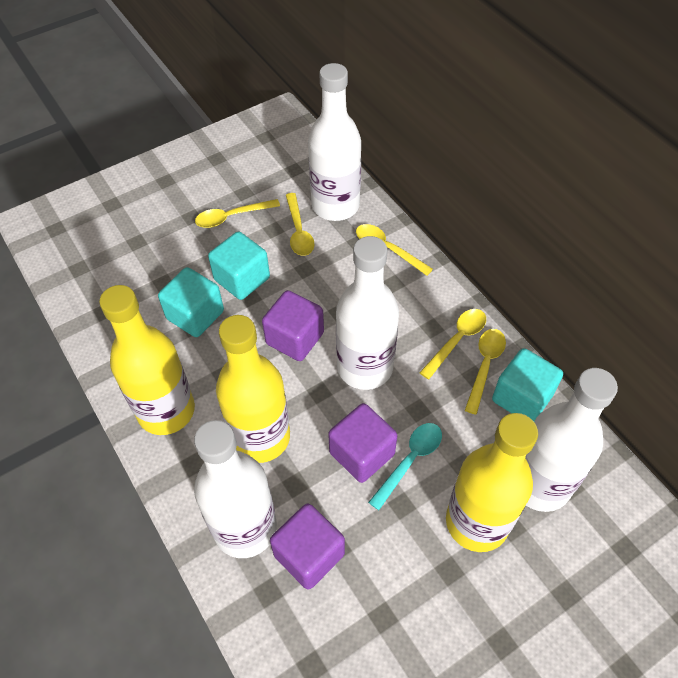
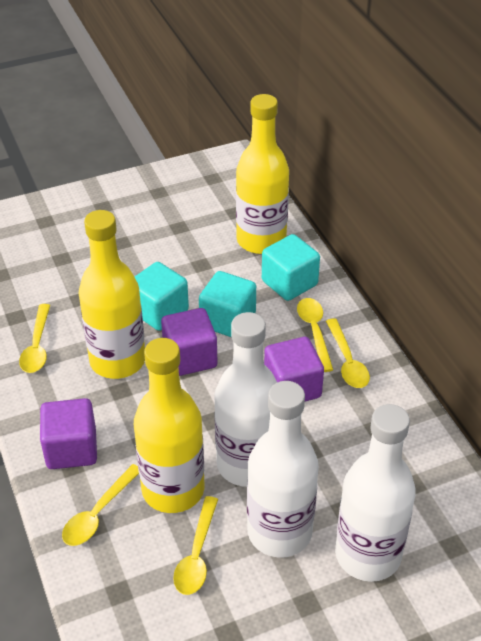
turquoise spoon: 1 -> 0
white bottle: 4 -> 3

